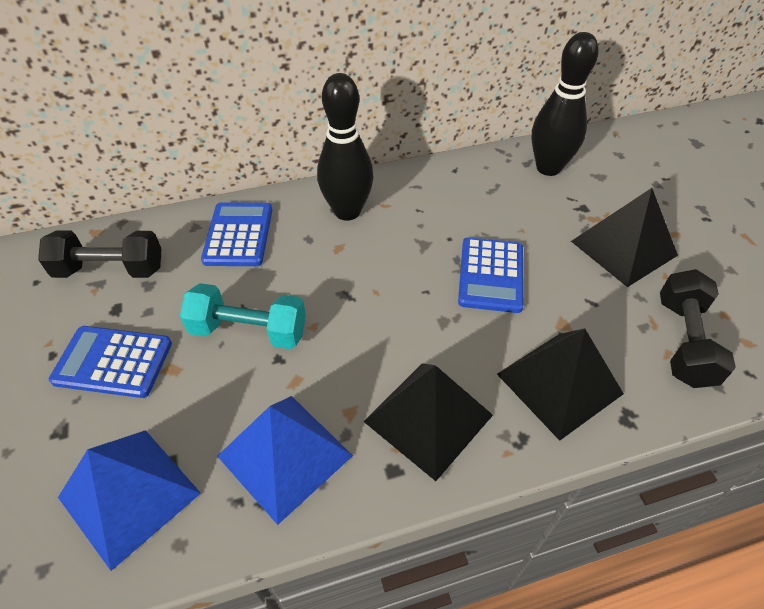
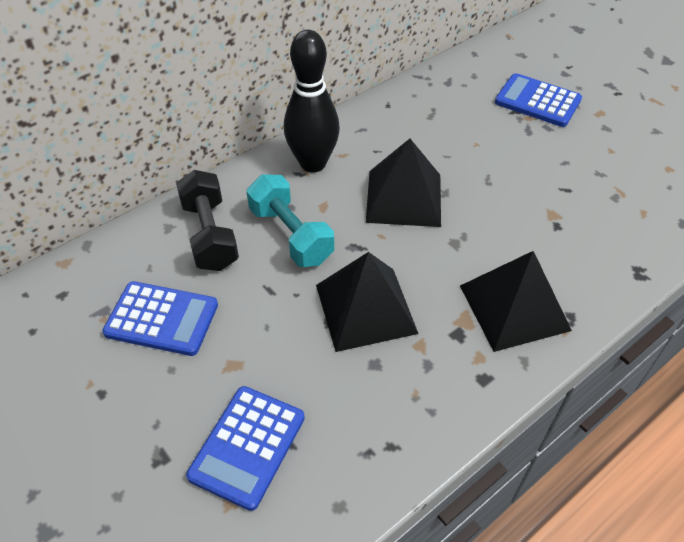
black bowling pin: 2 -> 1
black dumbbell: 2 -> 1
blue pyramid: 2 -> 0

